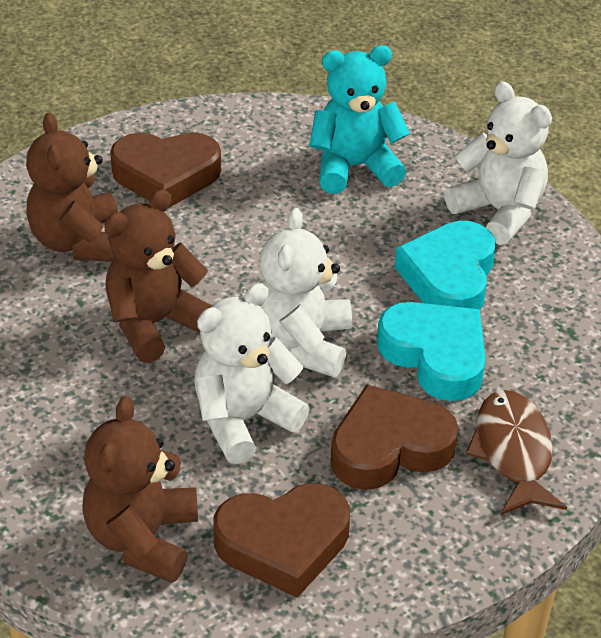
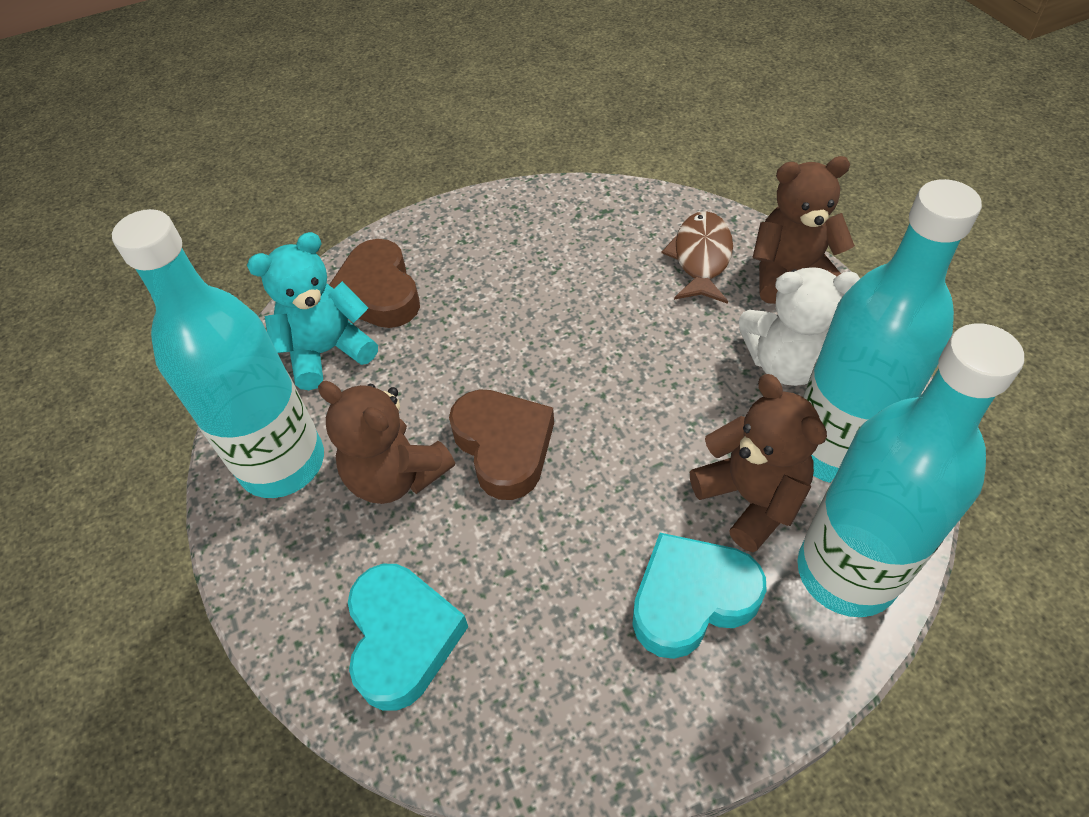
brown heart: 3 -> 2
turquoise bottle: 0 -> 3
white teddy bear: 3 -> 1

